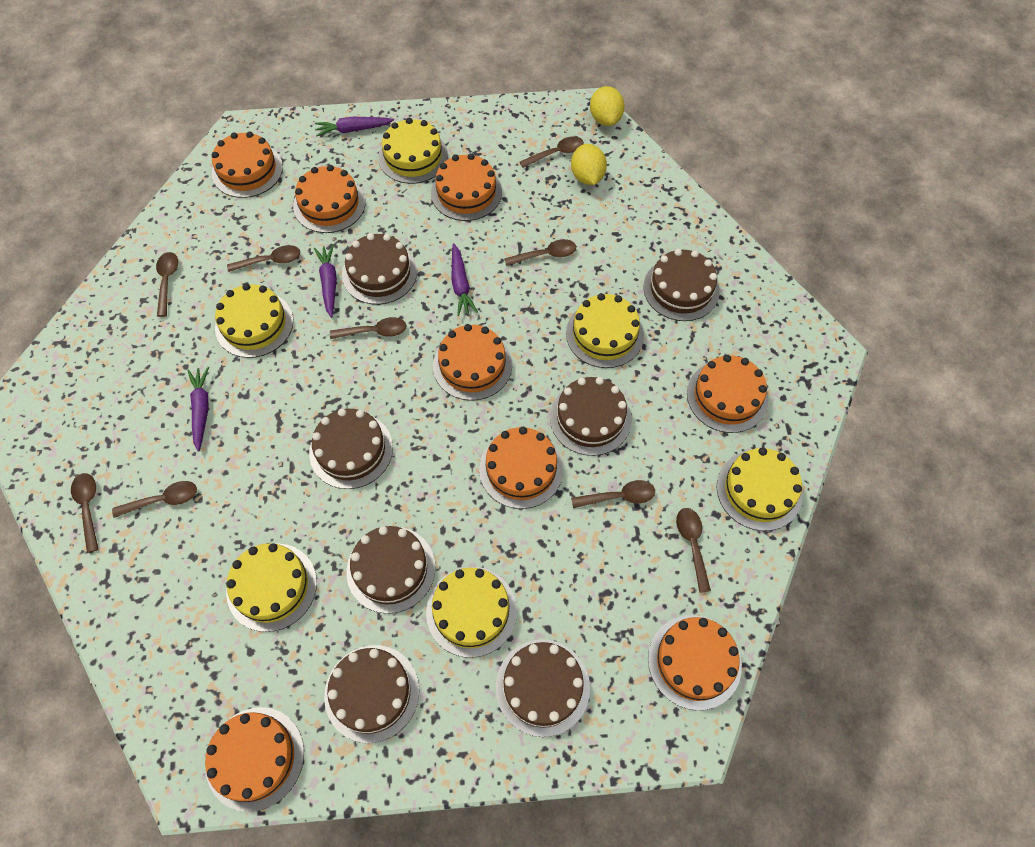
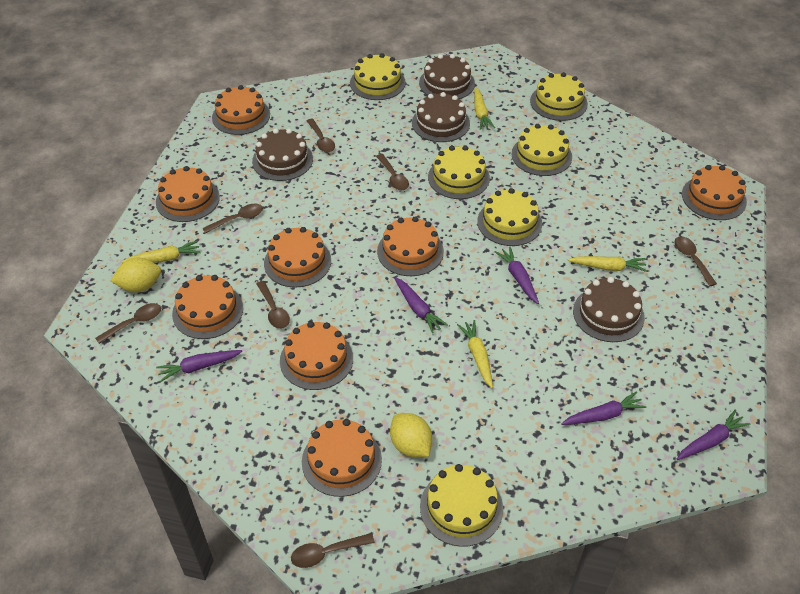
brown cake: 7 -> 4
brown spoon: 9 -> 7
purple carrot: 4 -> 5
yellow carrot: 0 -> 4

